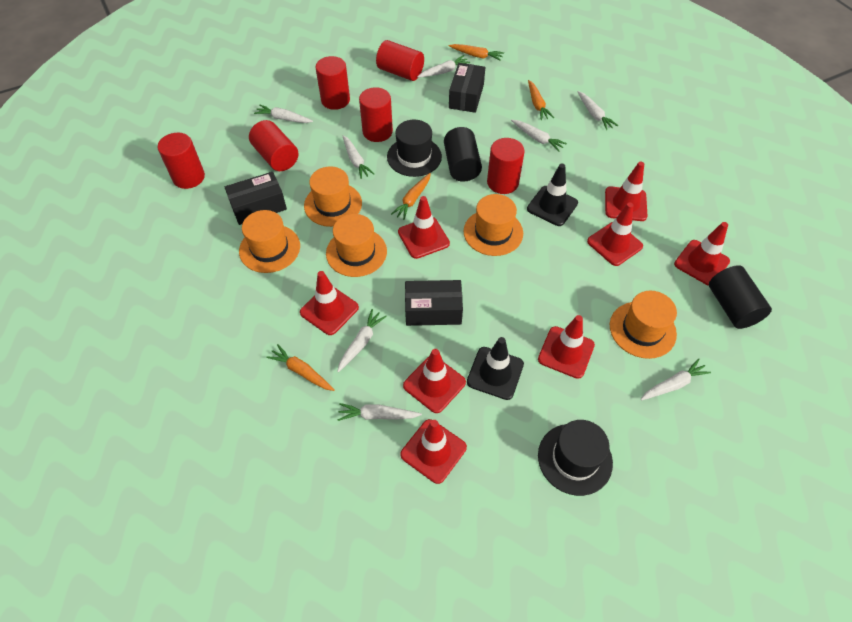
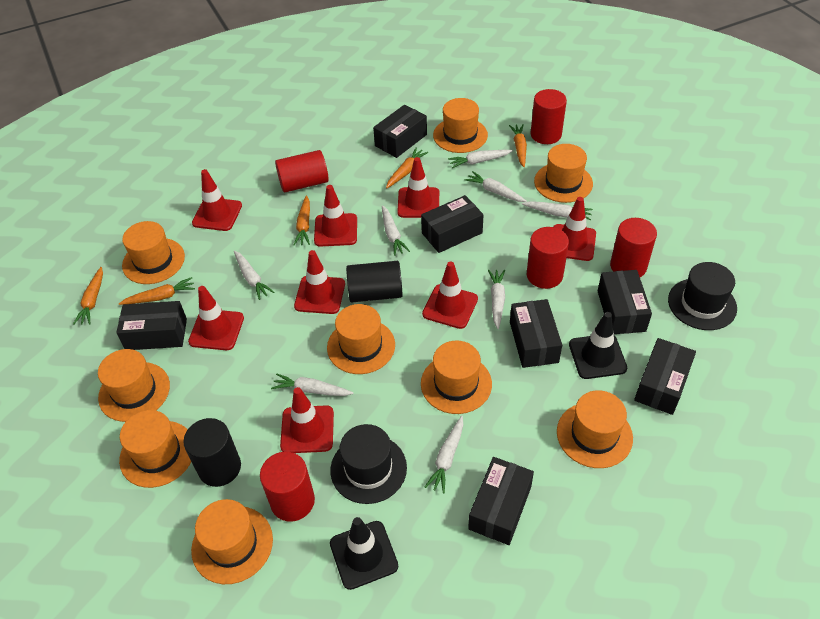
black box: 3 -> 7
orange carrot: 4 -> 5
orange hat: 5 -> 9
red cylinder: 6 -> 5

